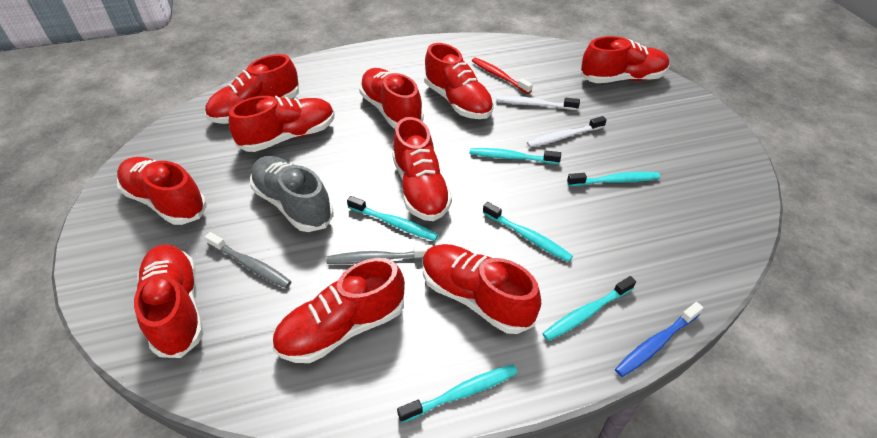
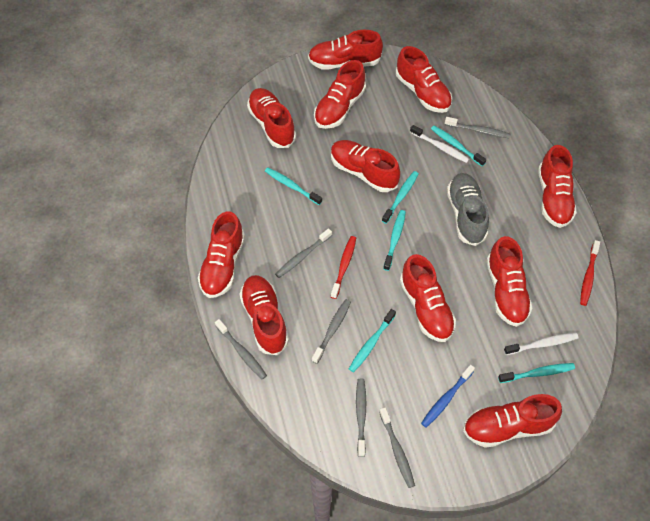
grey toothbrush: 2 -> 6
red shoe: 10 -> 11
red toothbrush: 1 -> 2

